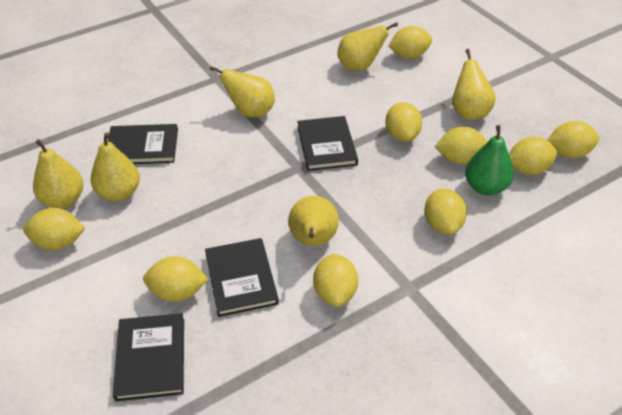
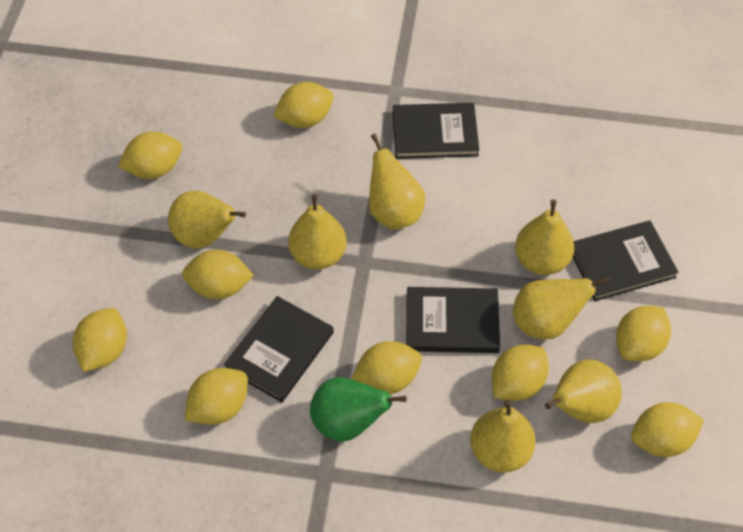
yellow pear: 6 -> 7

